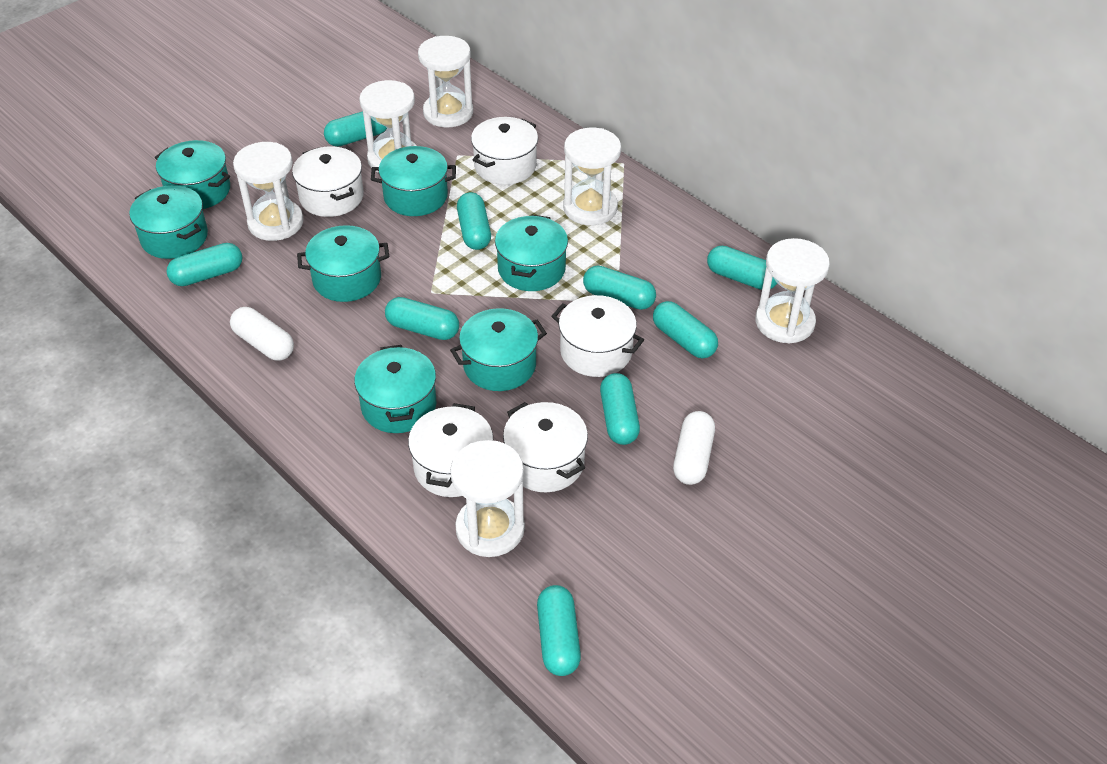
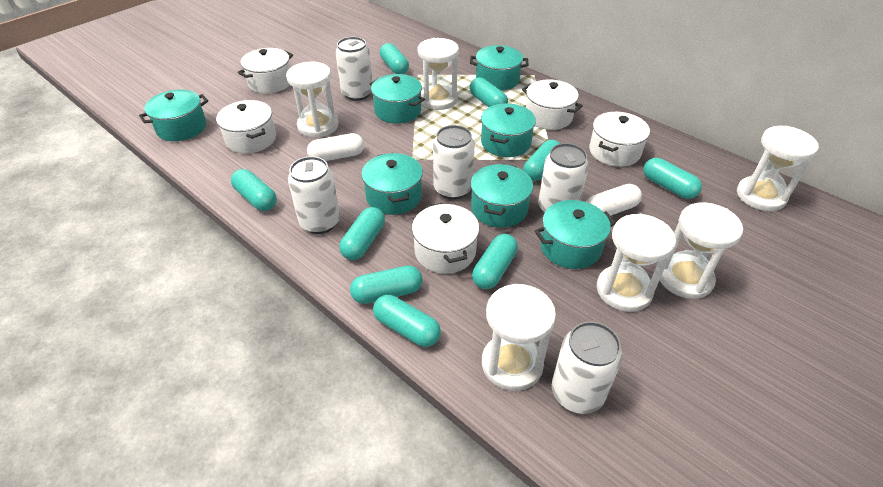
white can: 0 -> 5

